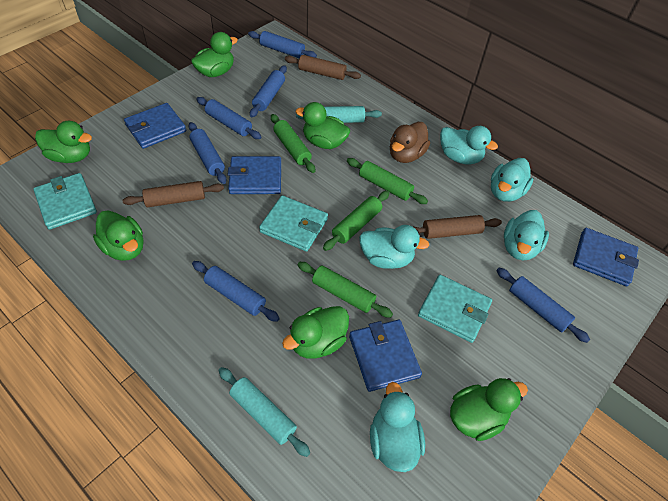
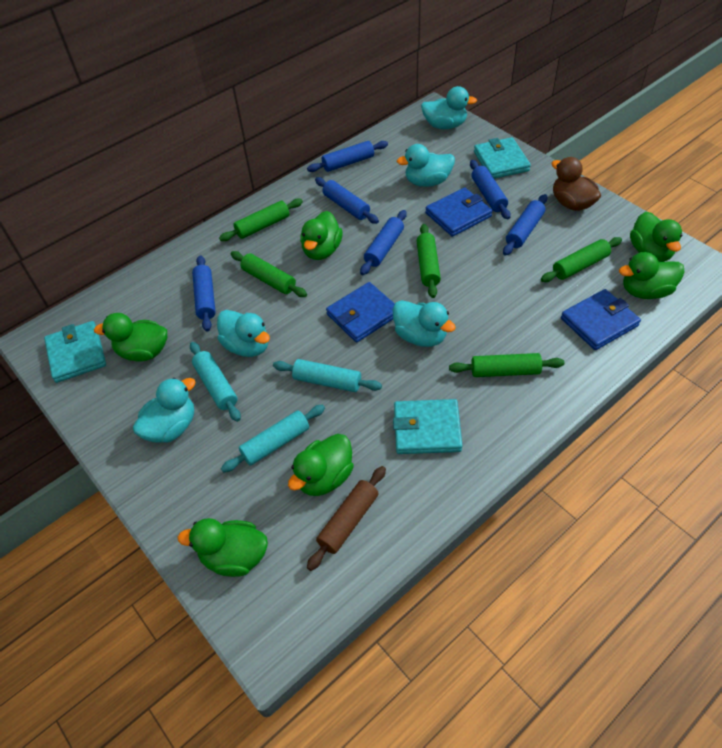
blue wallet: 4 -> 3
brown rolling pin: 3 -> 1
green rolling pin: 4 -> 5
turquoise rolling pin: 2 -> 3

